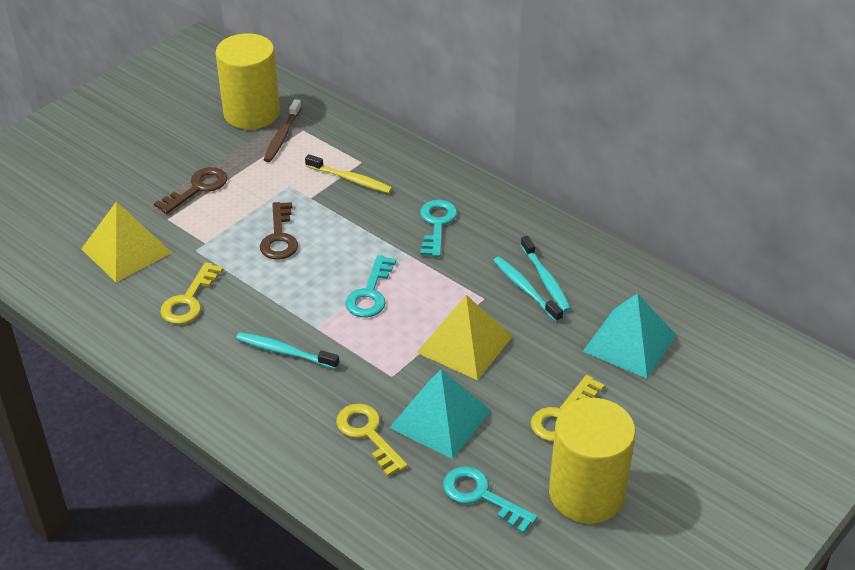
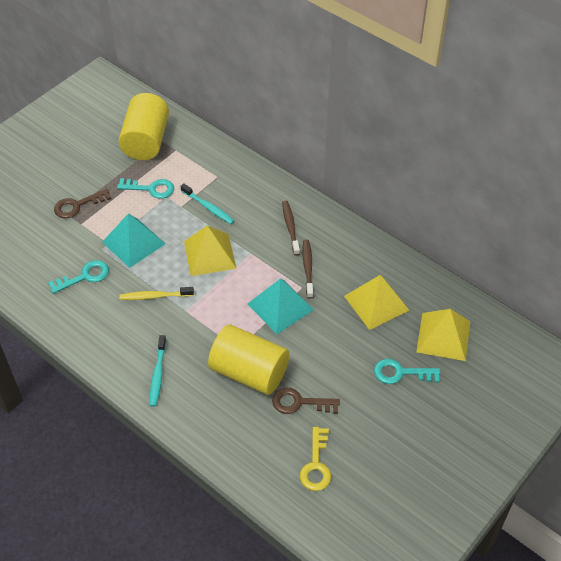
brown toothbrush: 1 -> 2
turquoise toothbrush: 3 -> 2
yellow key: 3 -> 1
yellow pyramid: 2 -> 3

